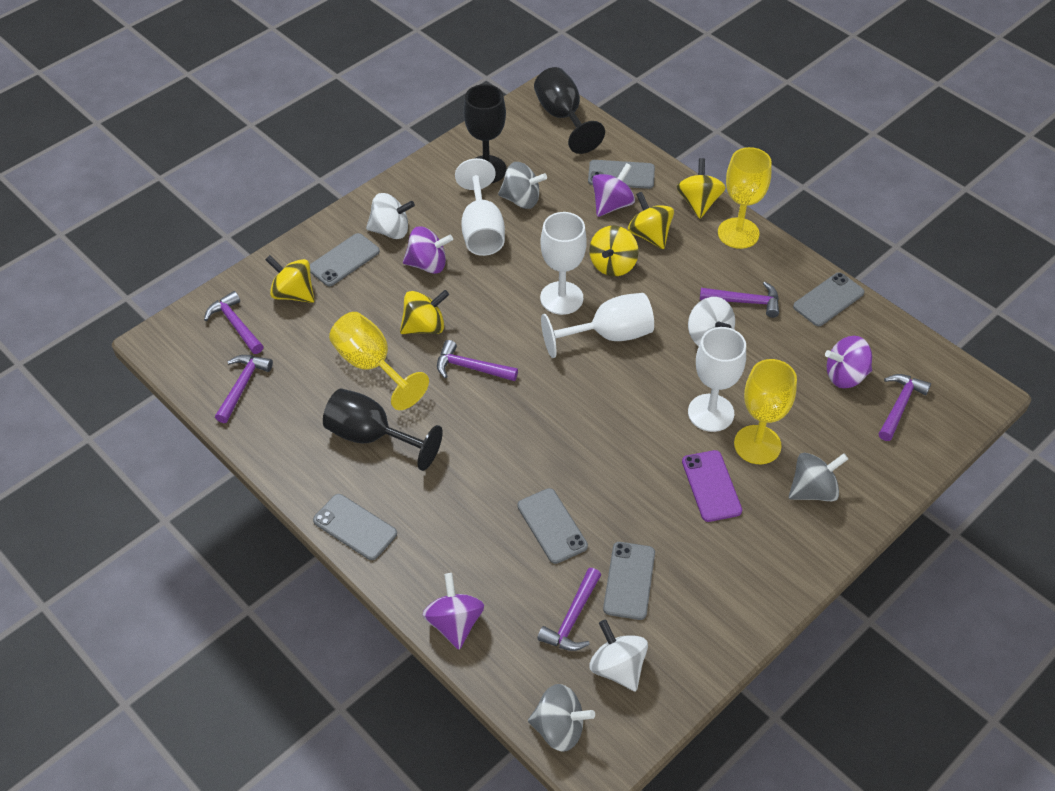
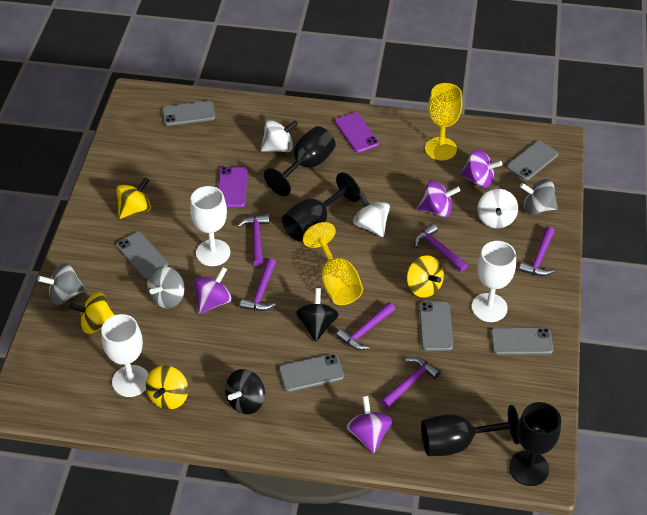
black goblet: 3 -> 4
black spinning top: 0 -> 2
purple phone: 1 -> 2
white goblet: 4 -> 3
yellow goblet: 3 -> 2
yellow spinning top: 5 -> 4

